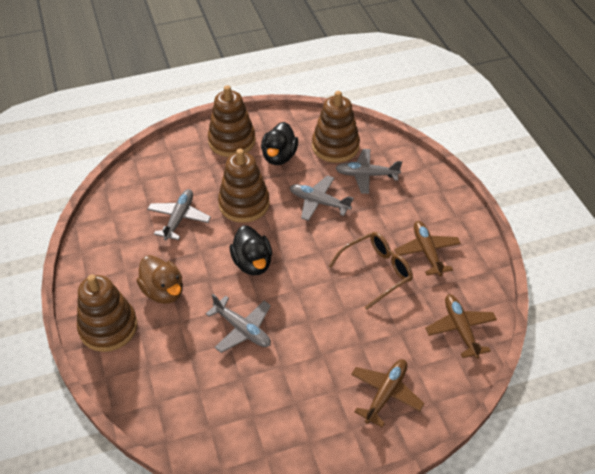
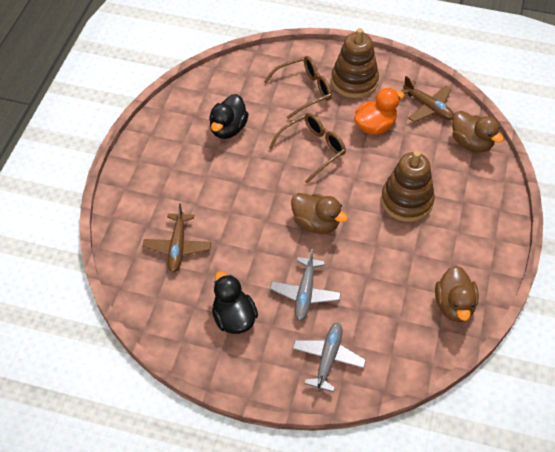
brown duck: 1 -> 3
brown glasses: 1 -> 2
brown plane: 3 -> 2
brown stacking toy: 4 -> 2
grey plane: 4 -> 2
orange duck: 0 -> 1

